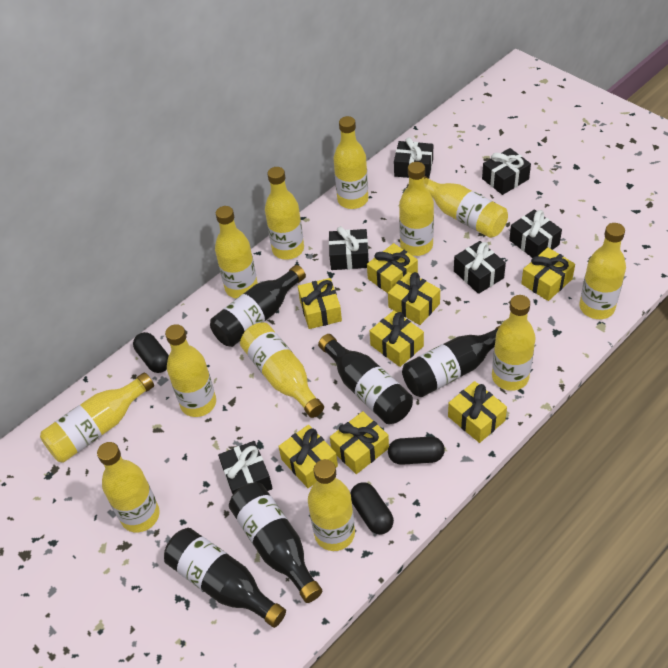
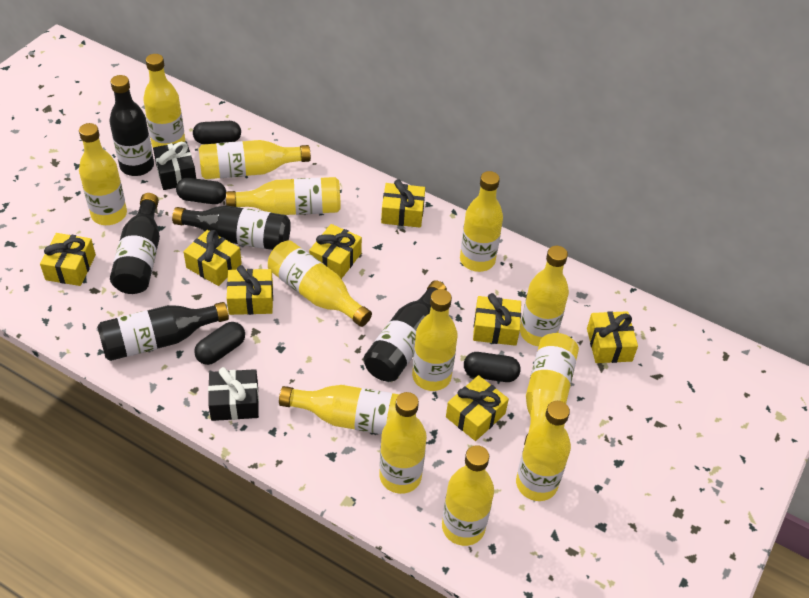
black capsule: 3 -> 4
black gift: 6 -> 2
yellow bottle: 12 -> 13

